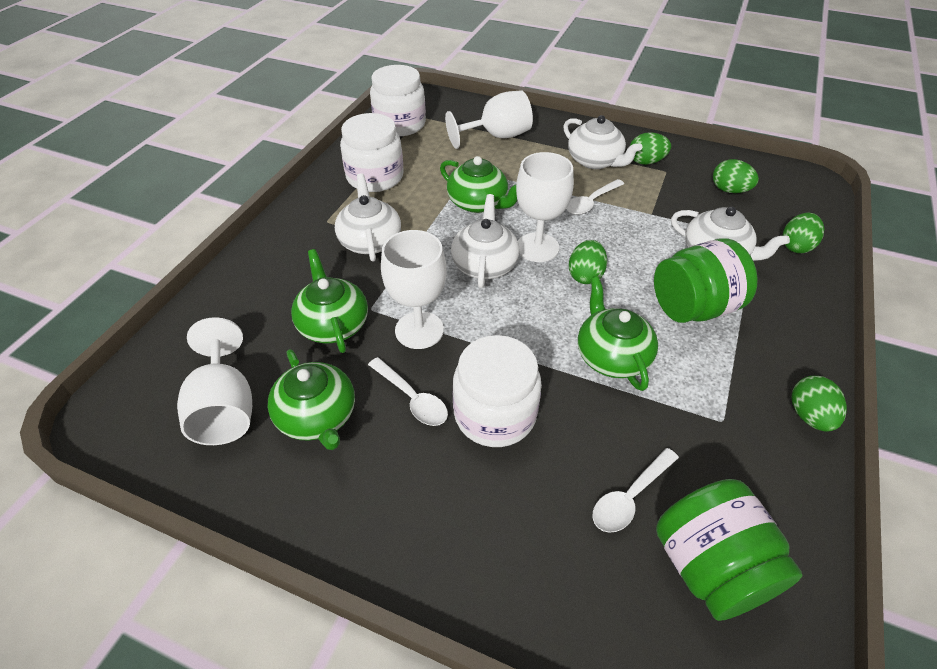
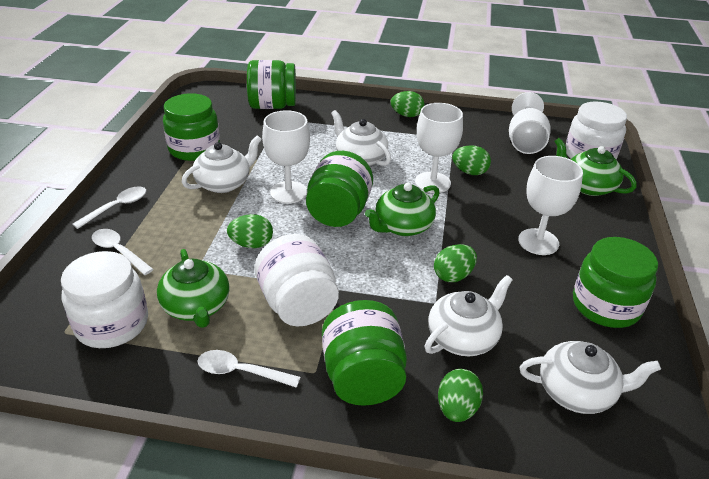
green jar: 2 -> 5
green teapot: 4 -> 3

